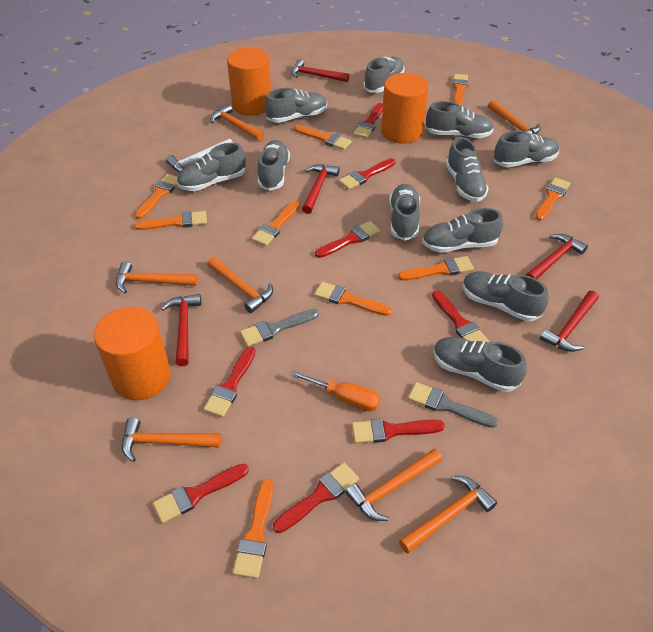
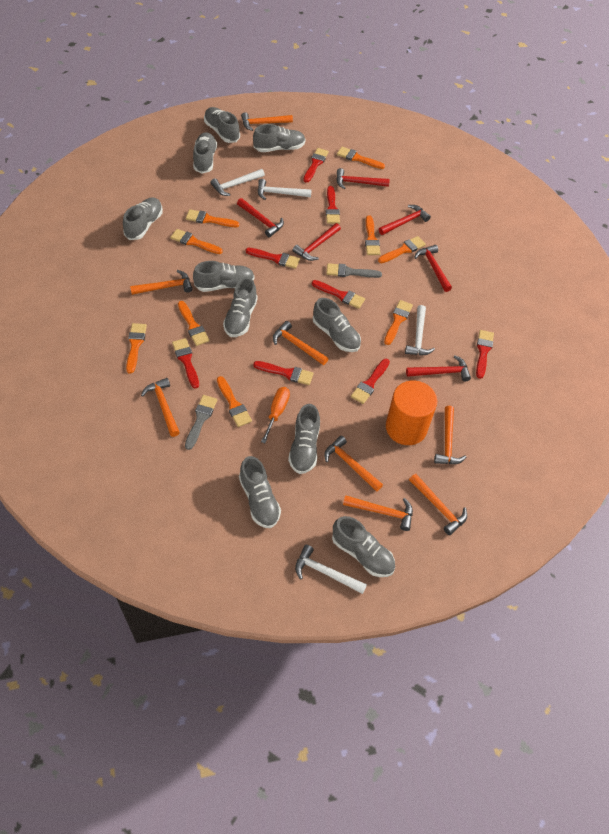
grey shoe: 11 -> 10
orange cylinder: 3 -> 1
orange hammer: 7 -> 8
red hammer: 5 -> 6
white hammer: 1 -> 4

